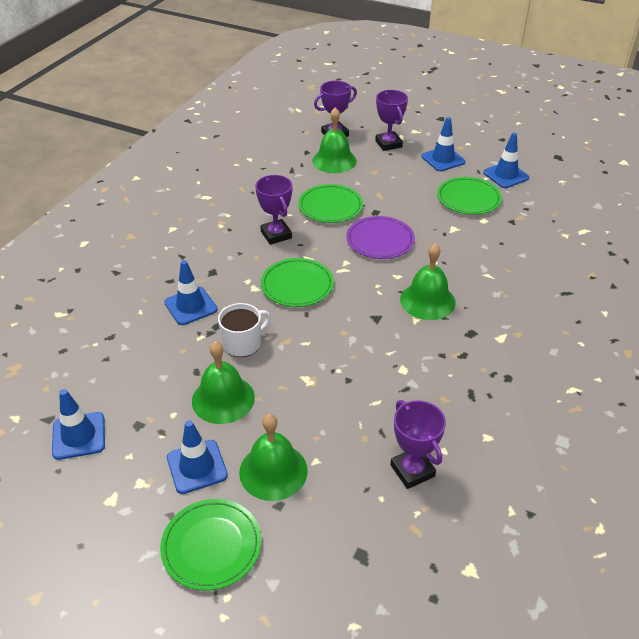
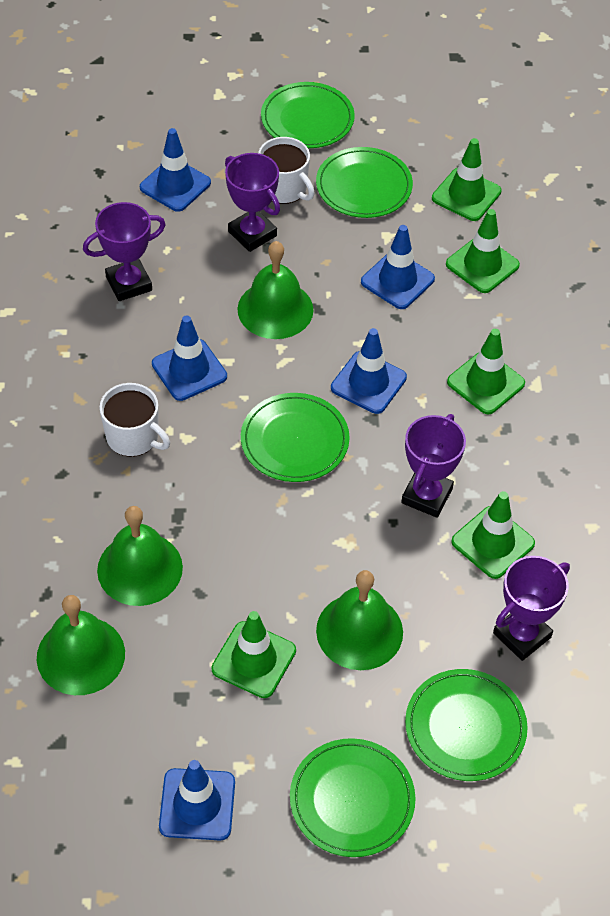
green plate: 4 -> 5
green traffic cone: 0 -> 5
purple plate: 1 -> 0
white mug: 1 -> 2

